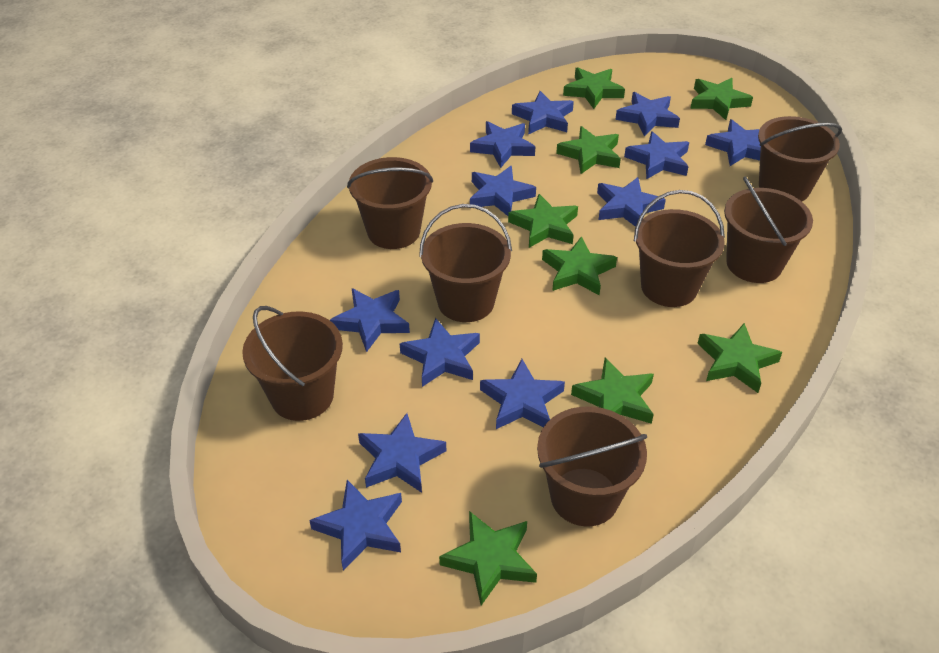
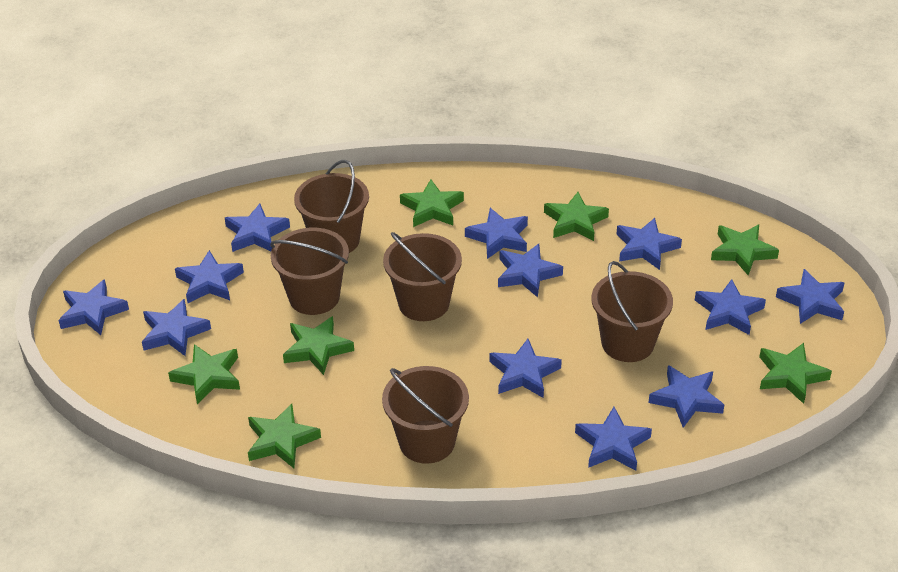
brown bucket: 7 -> 5
green star: 8 -> 7

